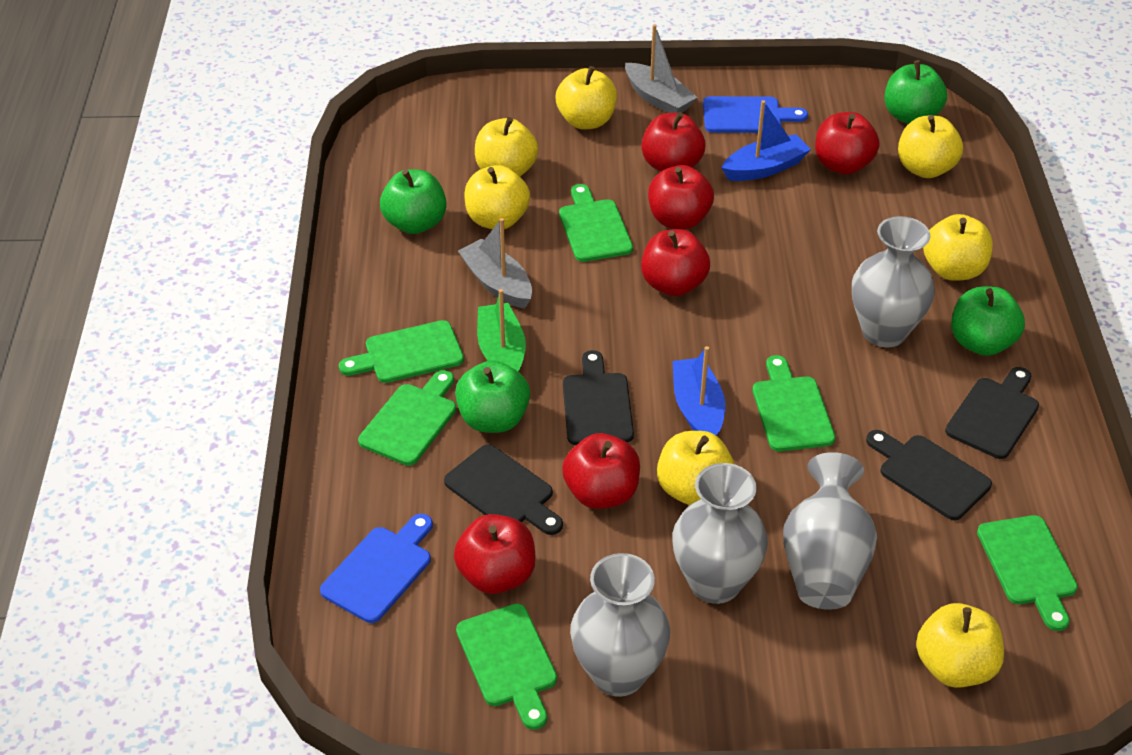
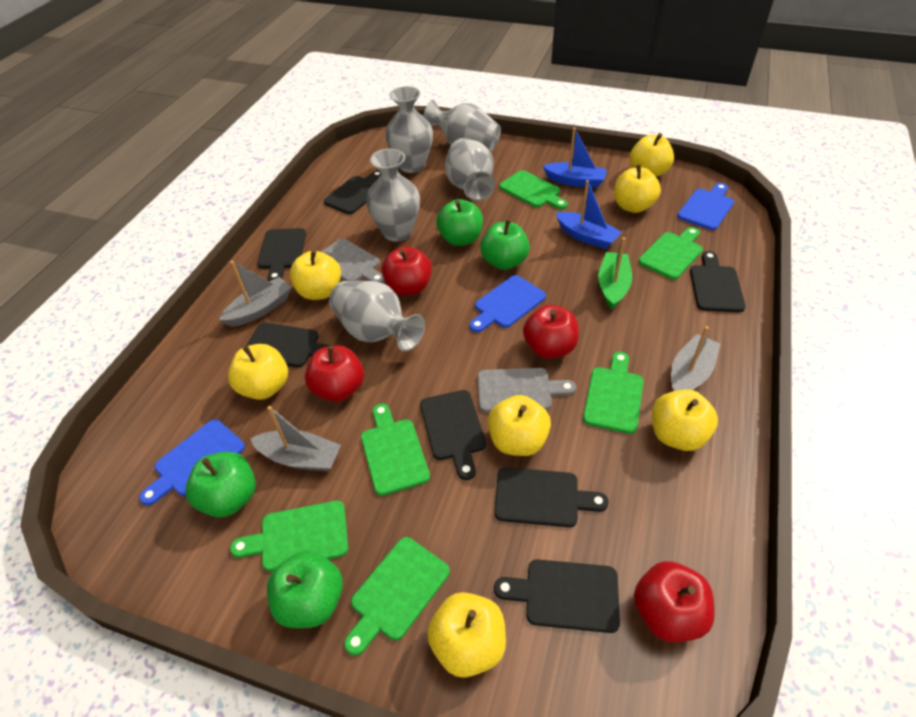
black cutting board: 4 -> 7
blue cutting board: 2 -> 3
grey boat: 2 -> 3
grey cutting board: 0 -> 2
grey vase: 4 -> 5
red apple: 6 -> 4

